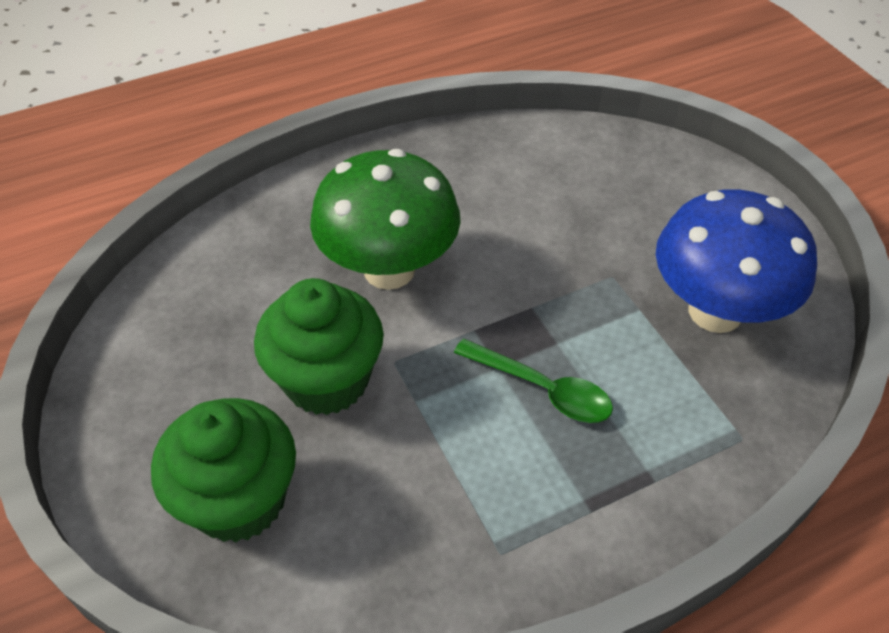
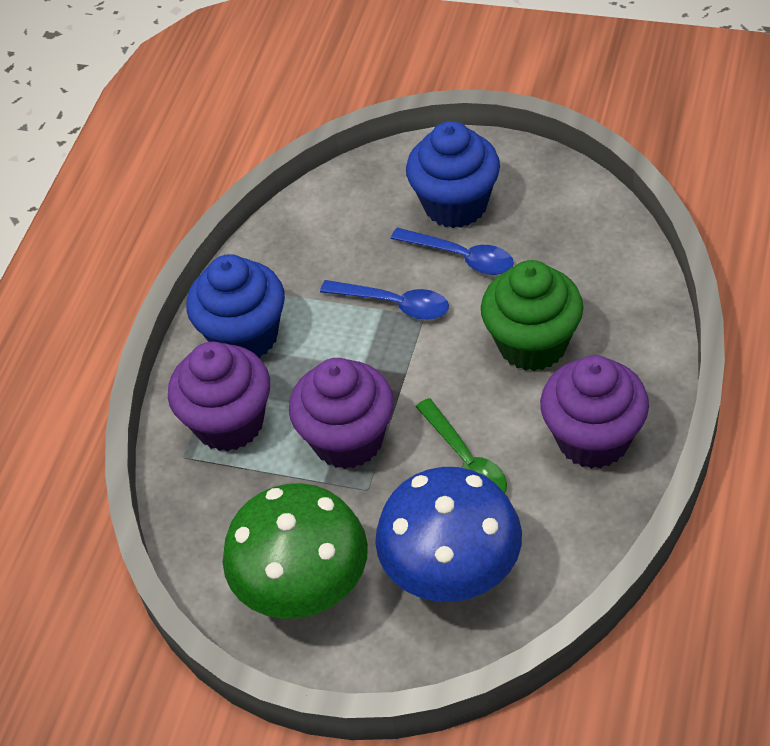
blue cupcake: 0 -> 2
blue spoon: 0 -> 2
green cupcake: 2 -> 1
purple cupcake: 0 -> 3

